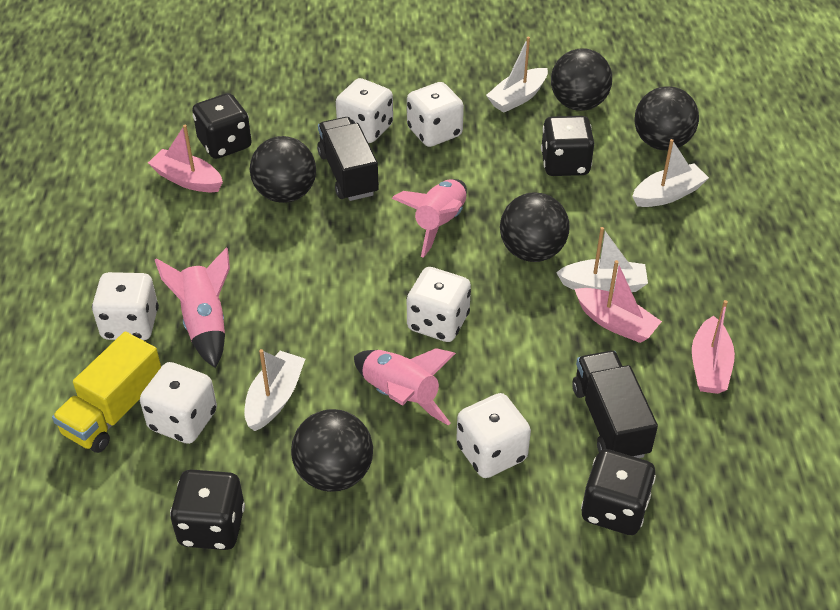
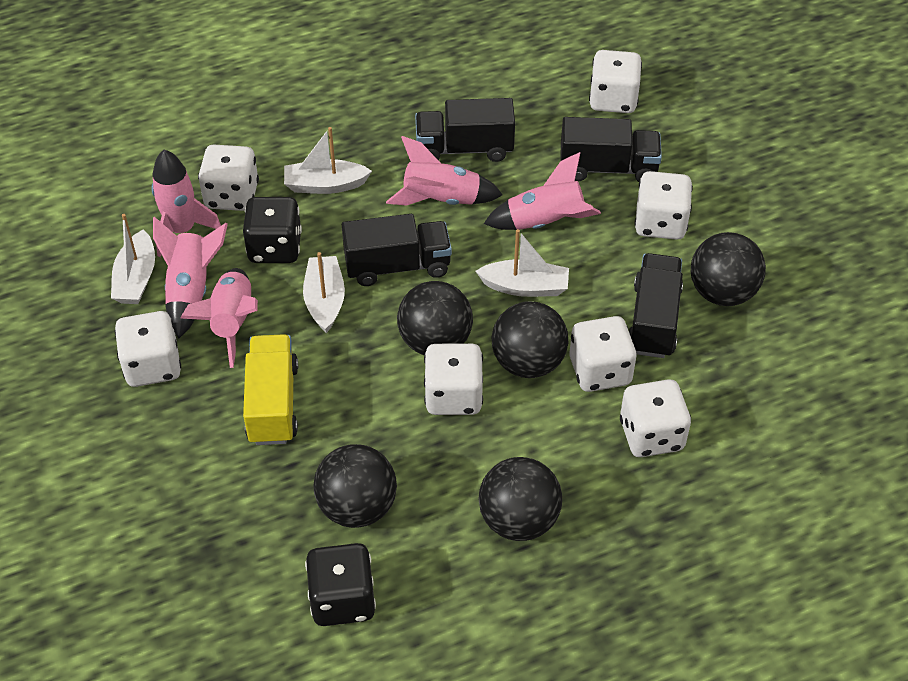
black dice: 4 -> 2
black truck: 2 -> 4
pink boat: 3 -> 0
pink rocket: 3 -> 5
white dice: 6 -> 7

